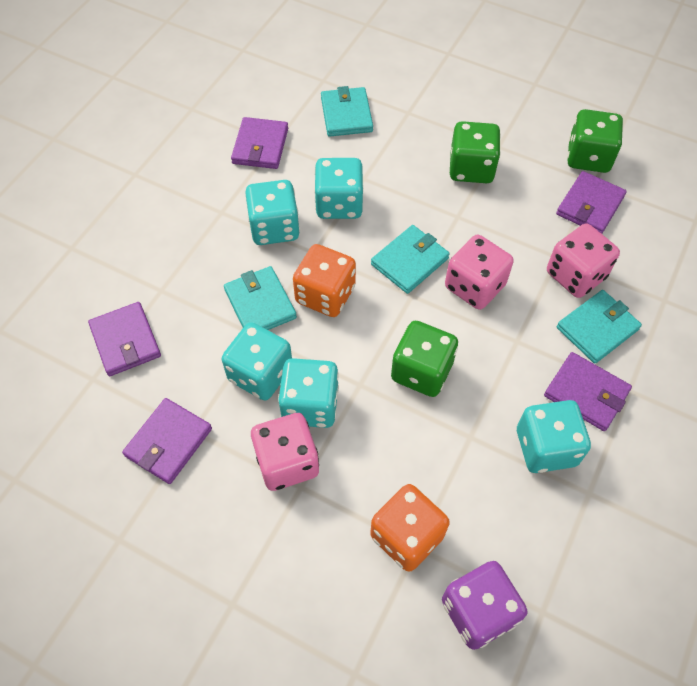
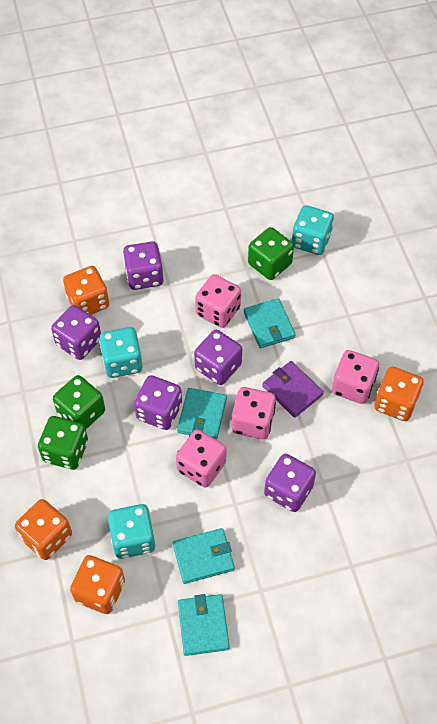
orange dice: 2 -> 4
pink dice: 3 -> 4
purple dice: 1 -> 5
purple wallet: 5 -> 1
turquoise dice: 5 -> 3

